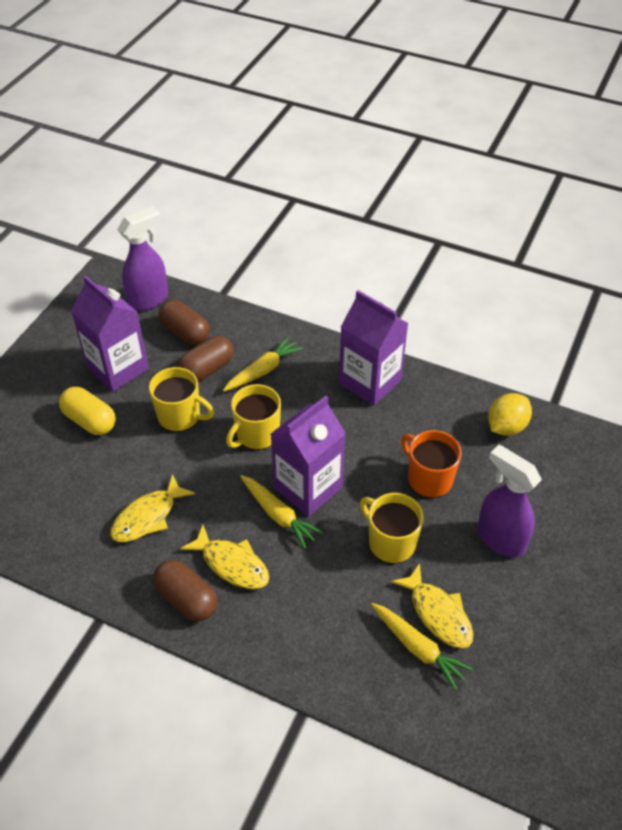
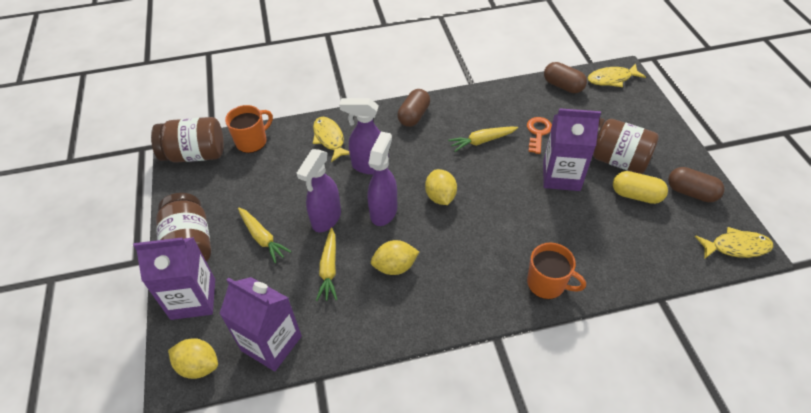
brown jar: 0 -> 3
orange key: 0 -> 1
orange mug: 1 -> 2
purple spray bottle: 2 -> 3
yellow lemon: 1 -> 3
yellow mug: 3 -> 0

